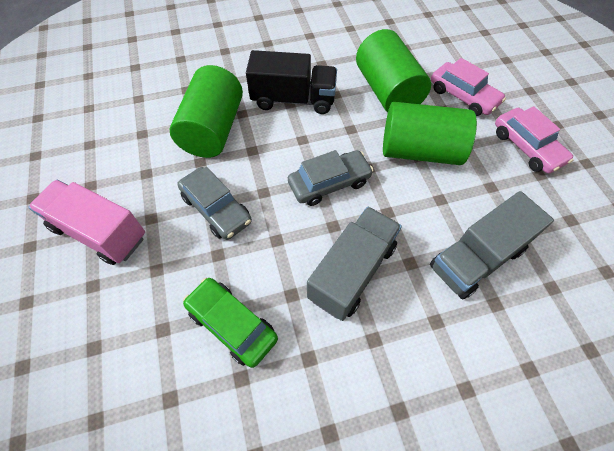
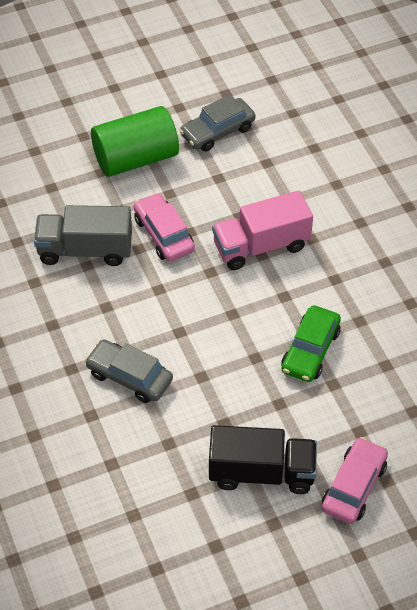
green cylinder: 3 -> 1
grey truck: 2 -> 1

